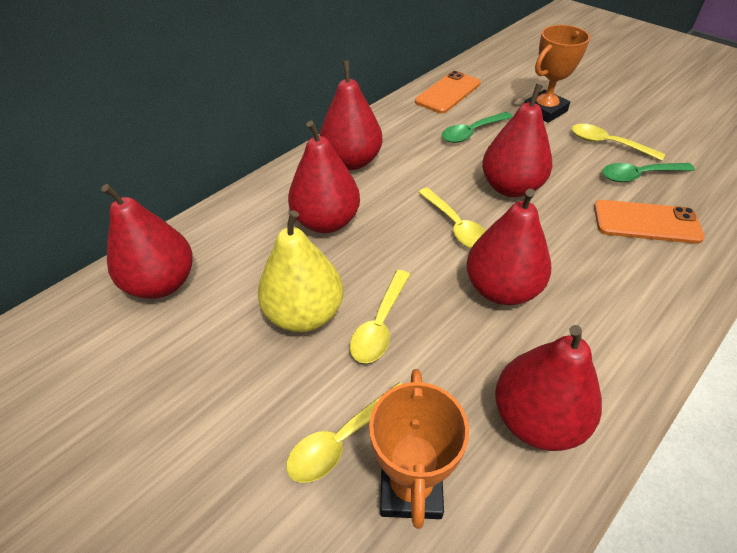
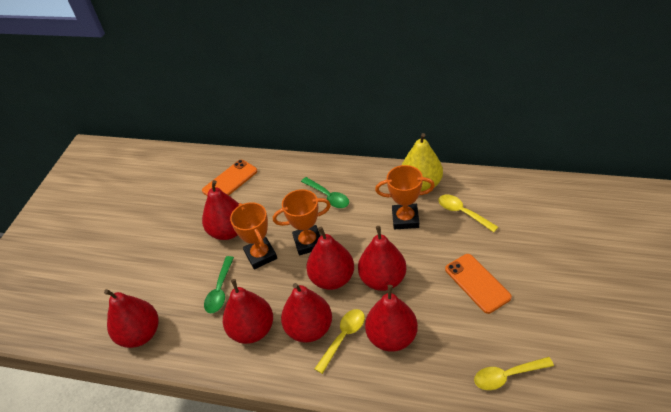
orange trophy: 2 -> 3
red pear: 6 -> 7
yellow spoon: 4 -> 3

